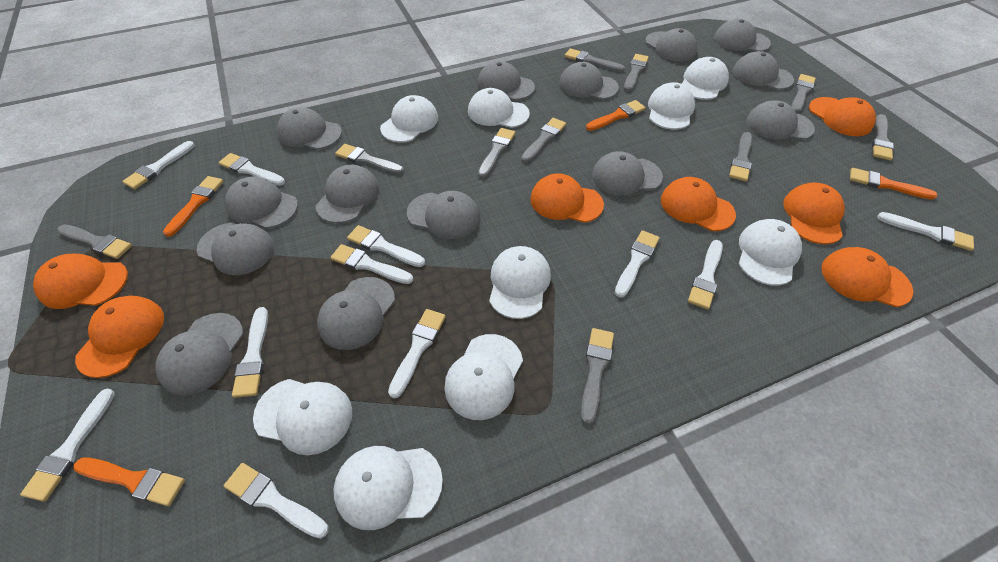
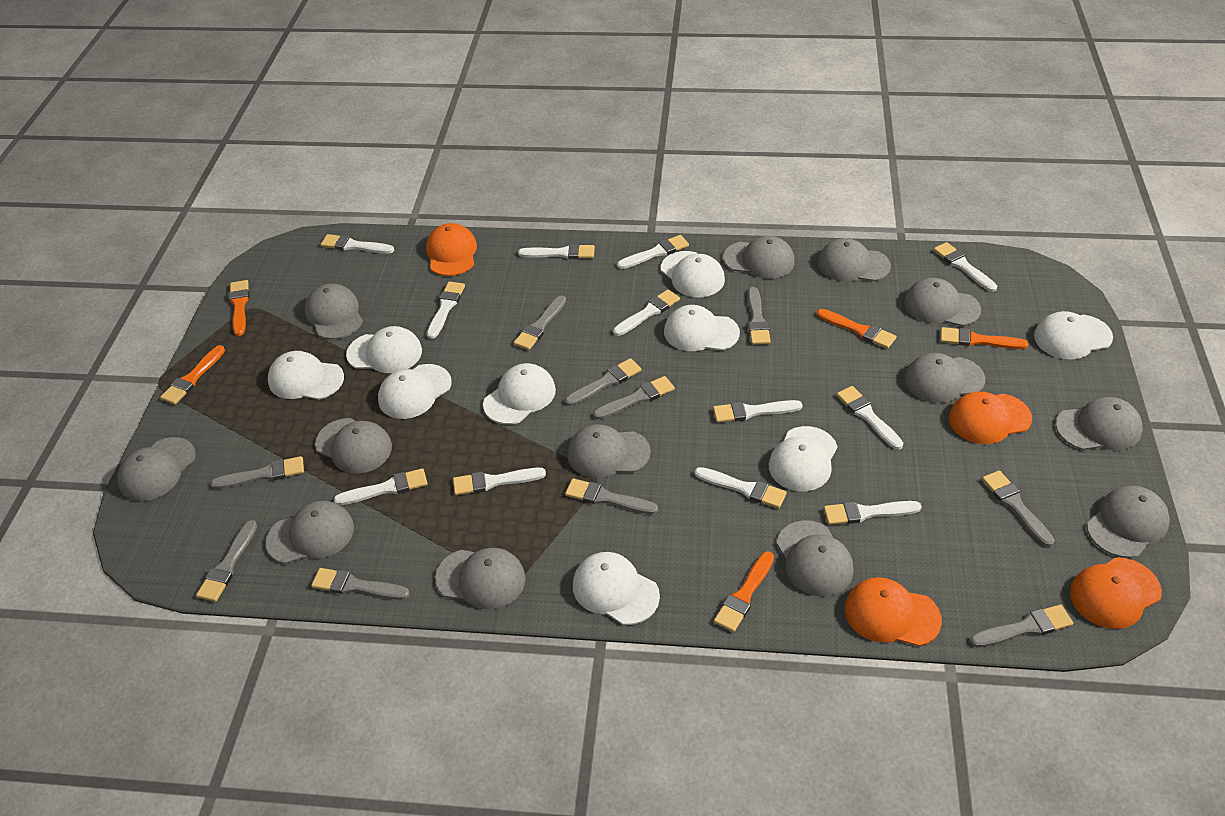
grey cap: 14 -> 13
orange brush: 4 -> 5
orange cap: 7 -> 4
white brush: 11 -> 12

